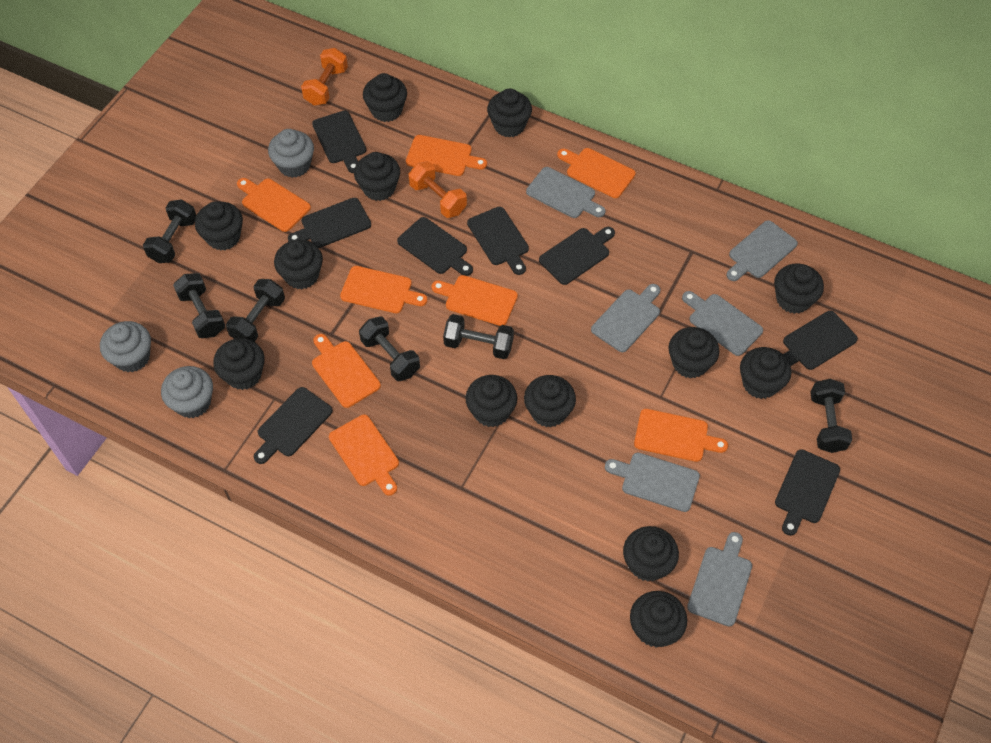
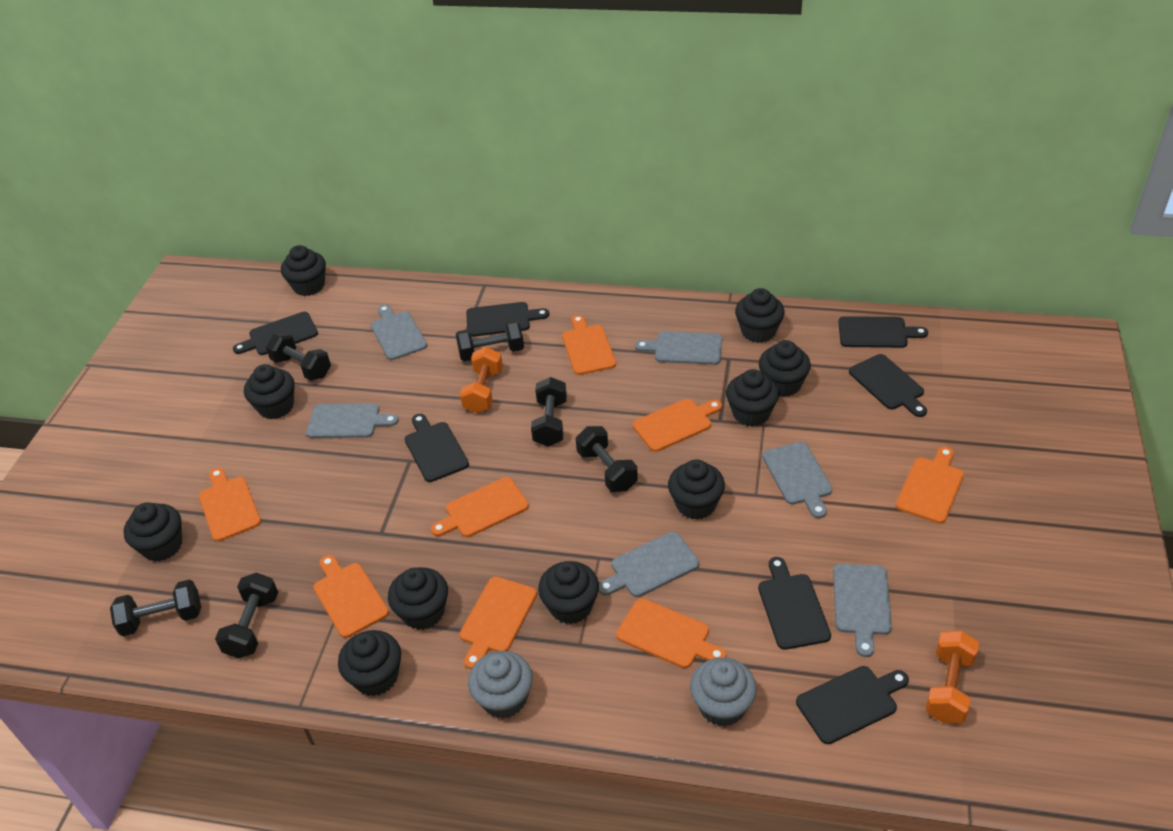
black cupcake: 13 -> 10
black cutting board: 8 -> 7
grey cupcake: 3 -> 2

